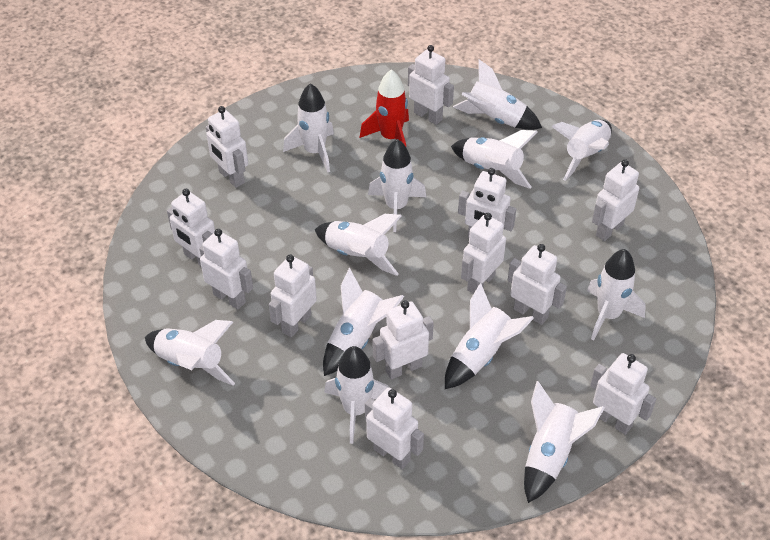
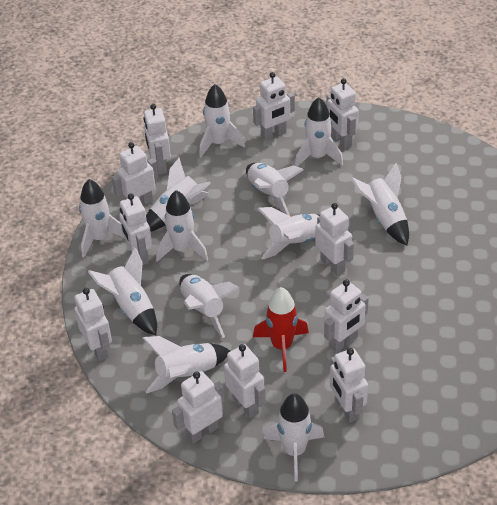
white robot: 12 -> 11

